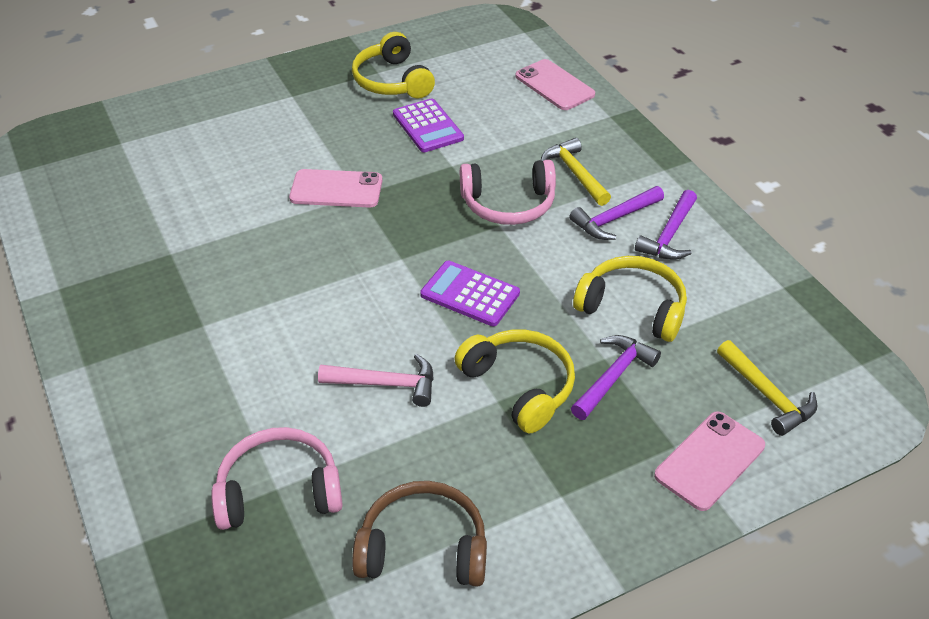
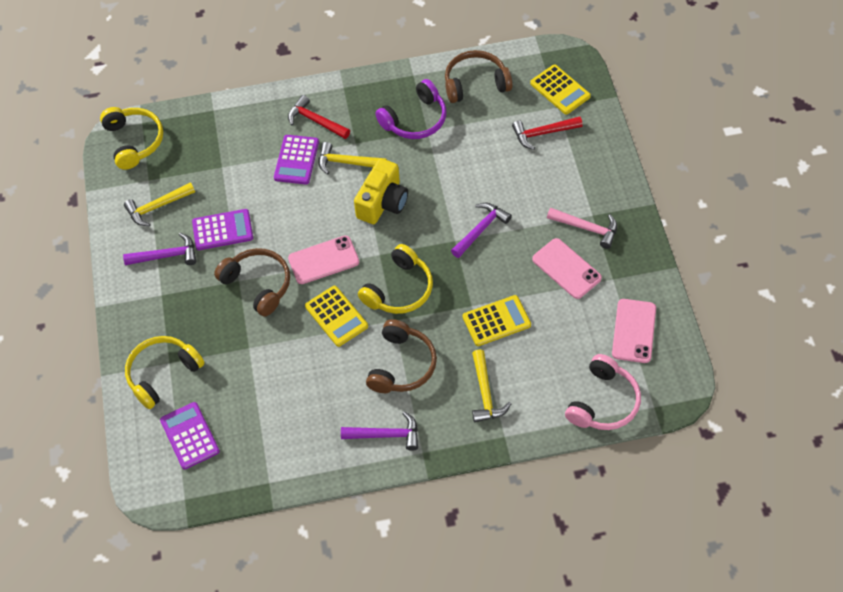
brown headphones: 1 -> 3
pink headphones: 2 -> 1
purple calculator: 2 -> 3
purple headphones: 0 -> 1
red hammer: 0 -> 2
yellow calculator: 0 -> 3
yellow camera: 0 -> 1
yellow hammer: 2 -> 3

